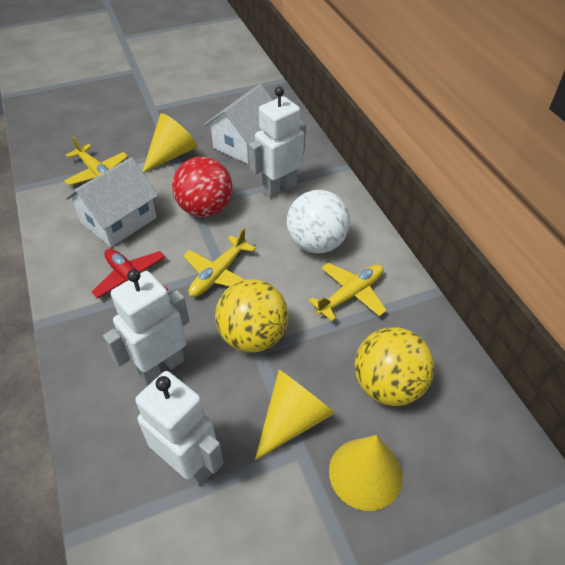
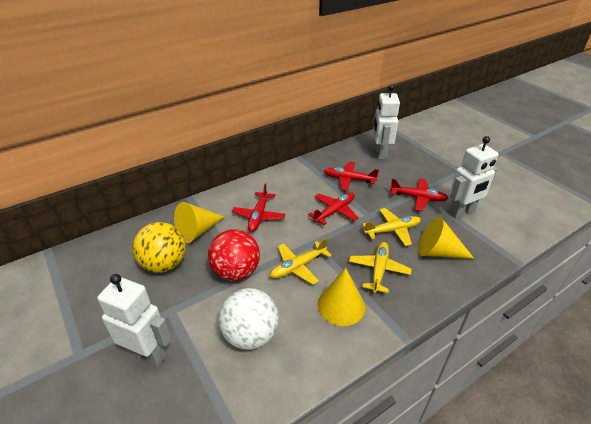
red plane: 1 -> 4
white house: 2 -> 0
yellow ball: 2 -> 1

